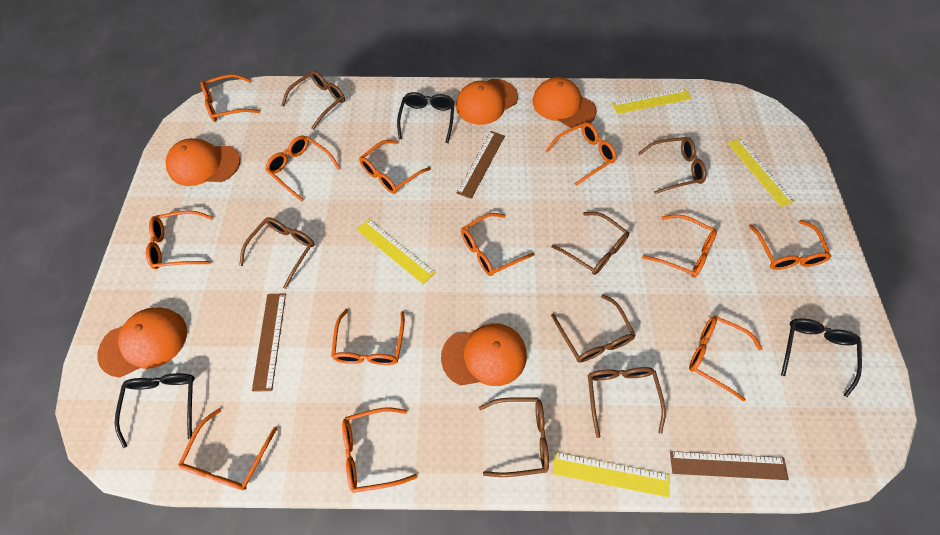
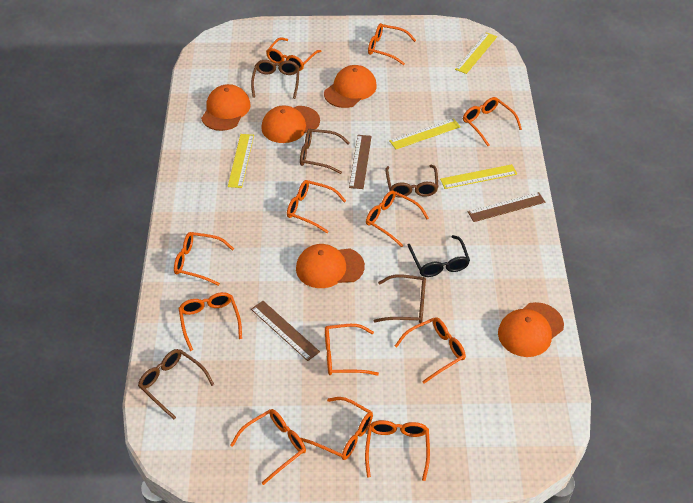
black glasses: 3 -> 1
brown glasses: 7 -> 5

